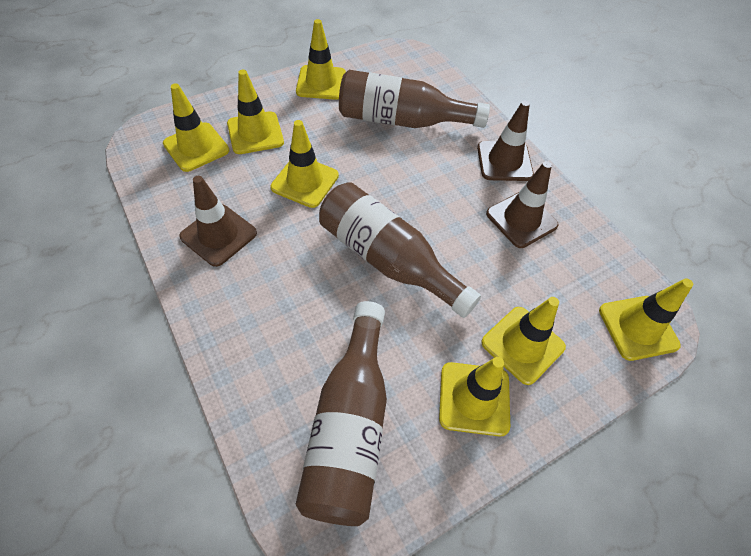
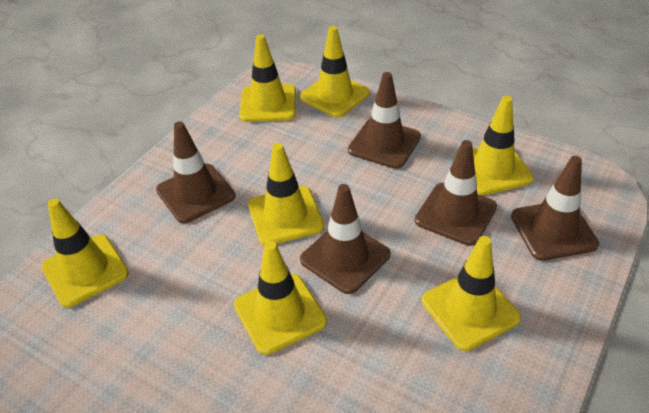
brown bottle: 3 -> 0
brown traffic cone: 3 -> 5

